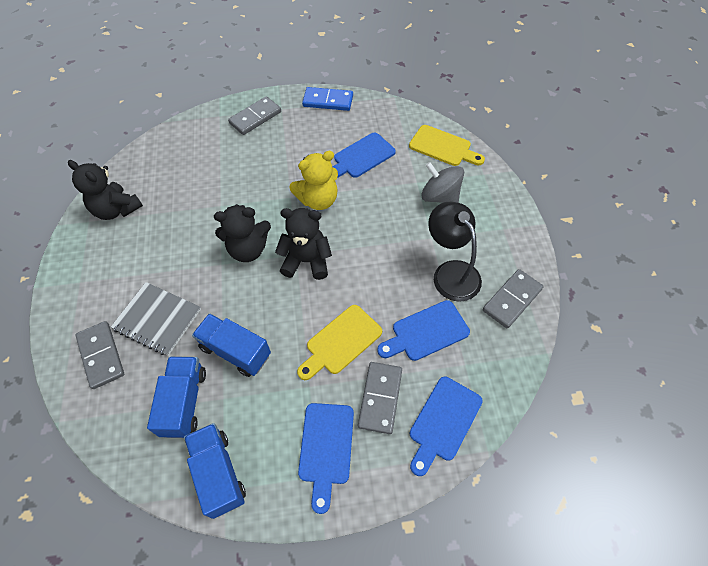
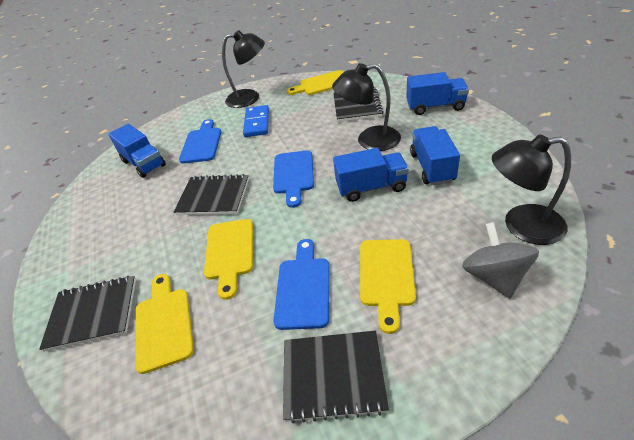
black lamp: 1 -> 3
black notebook: 0 -> 4
black teddy bear: 3 -> 0
blue cutting board: 4 -> 3
blue truck: 3 -> 4
grey domino: 4 -> 0
grey notebook: 1 -> 0
yellow cutting board: 2 -> 4
yellow teddy bear: 1 -> 0

